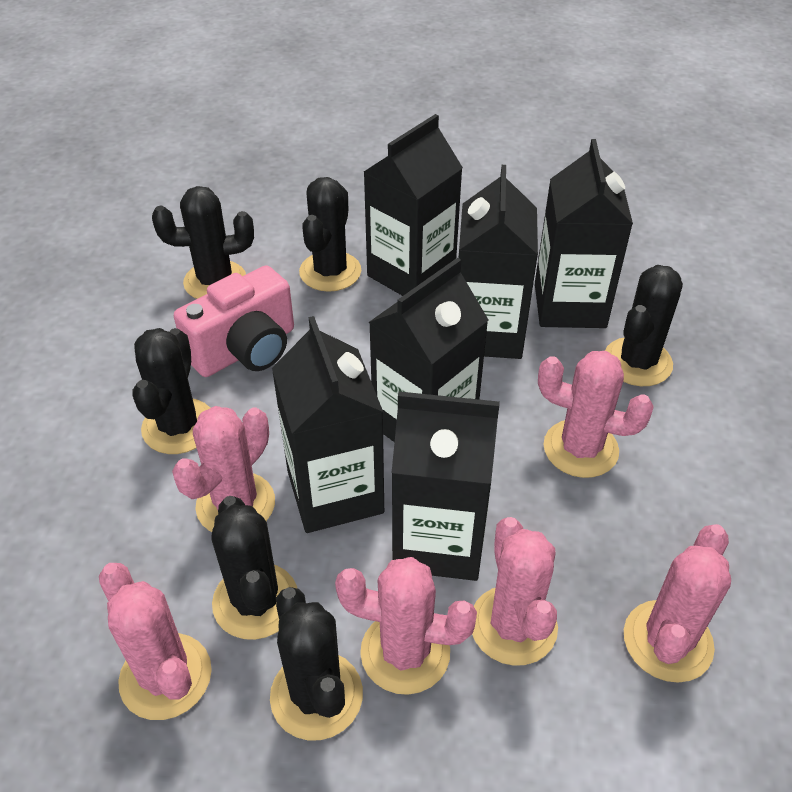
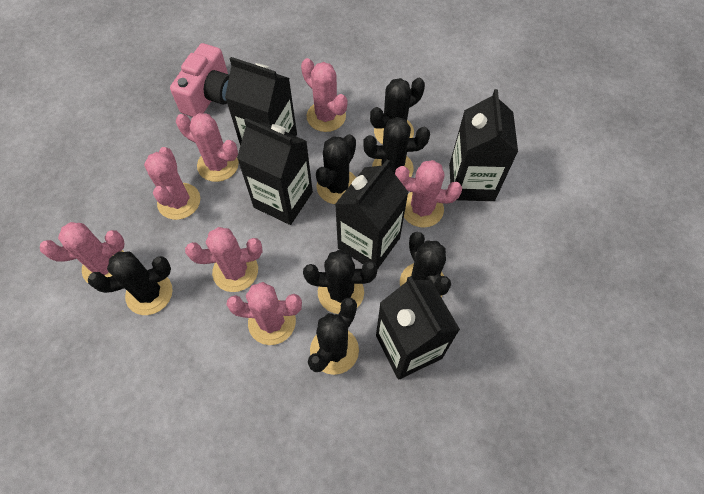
black cactus: 6 -> 7
black carton: 6 -> 5
pink cactus: 6 -> 7

